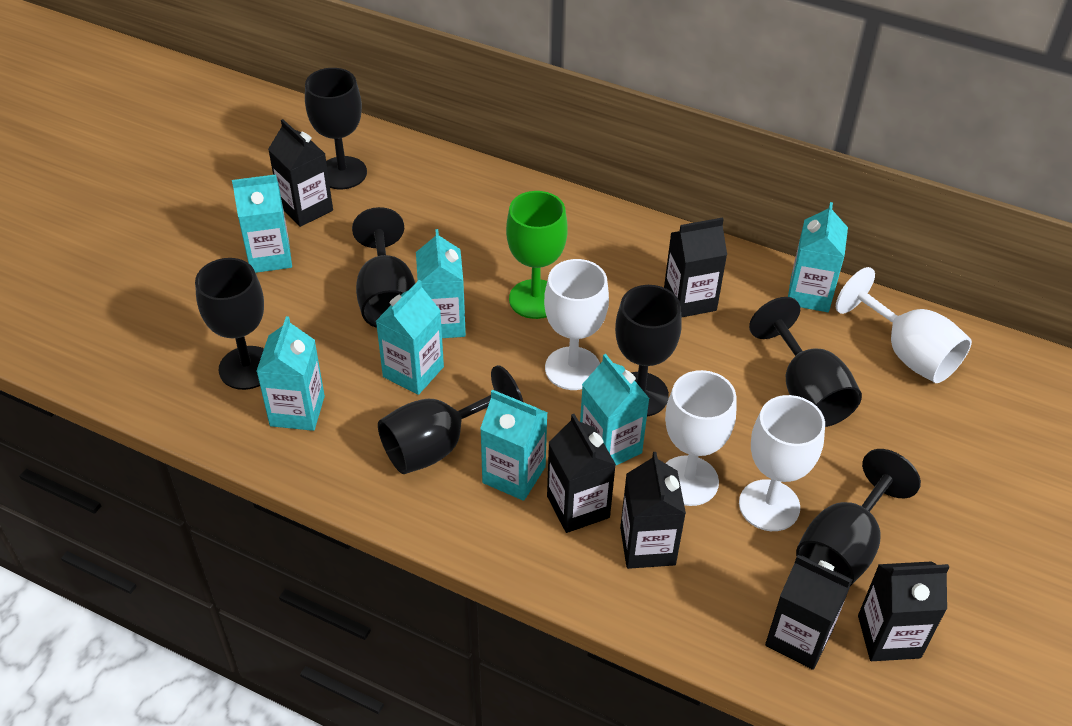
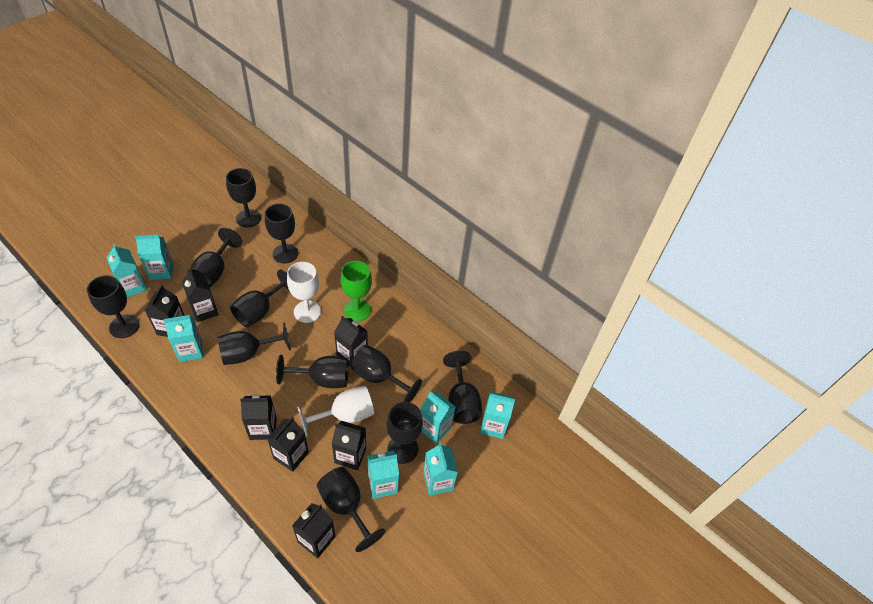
black carton: 6 -> 7
black goblet: 7 -> 11
white goblet: 4 -> 2

